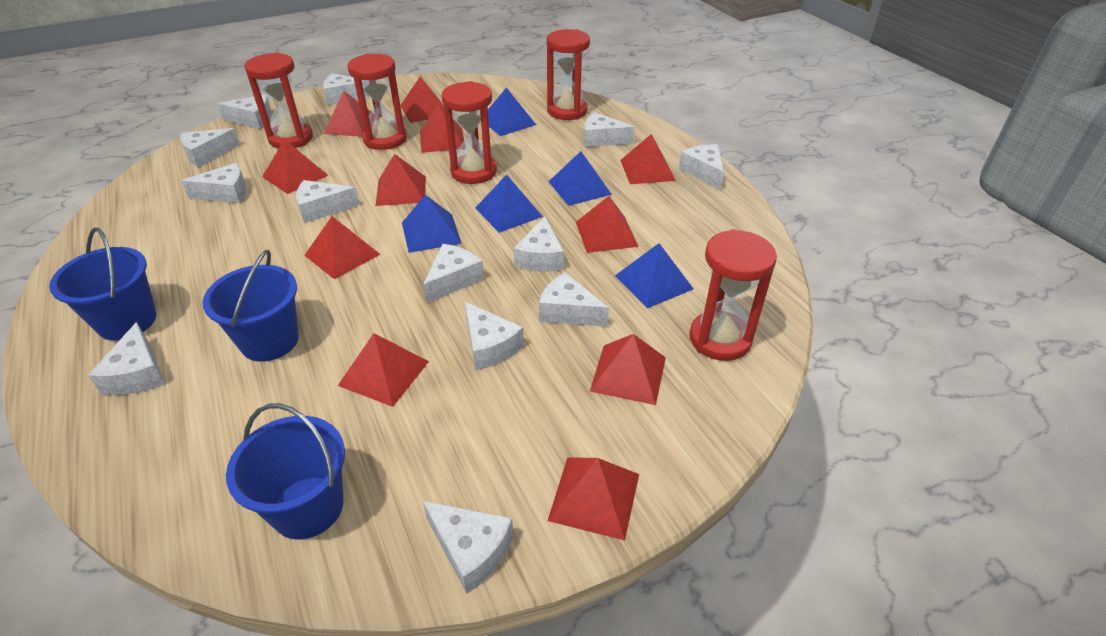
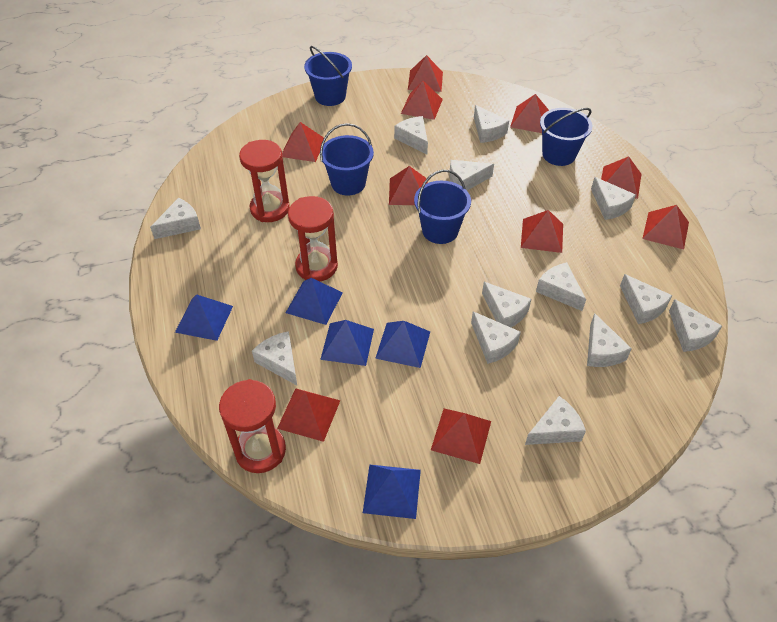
blue bucket: 3 -> 4
red hourglass: 5 -> 3
red pyramid: 11 -> 10

